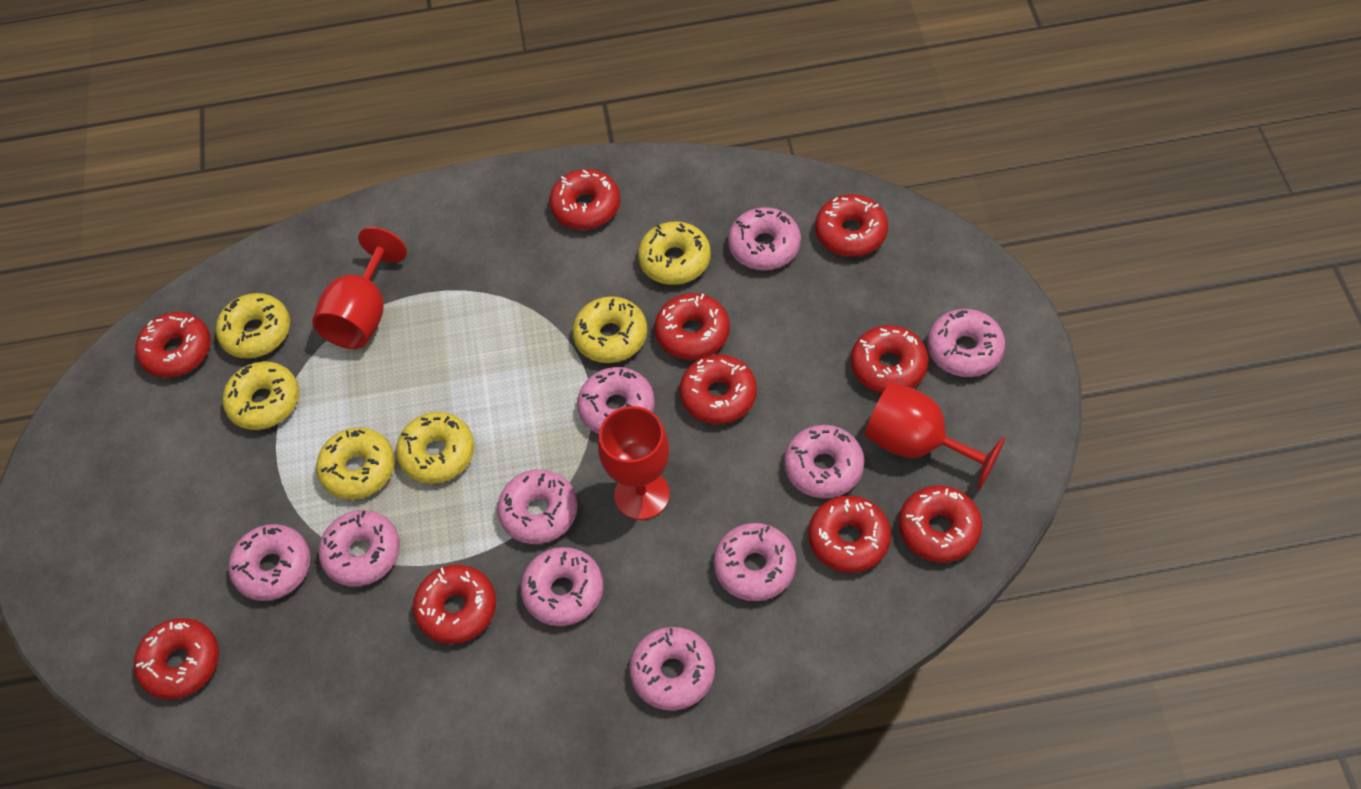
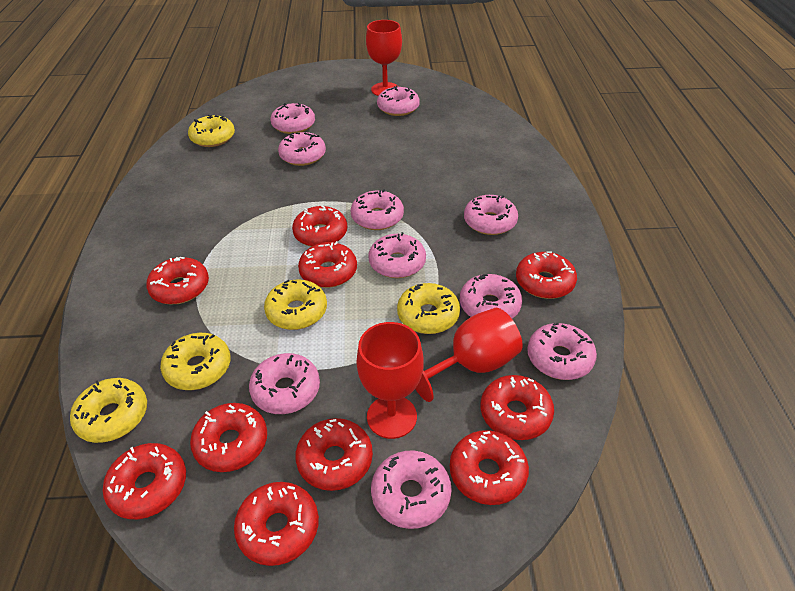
yellow donut: 6 -> 5

